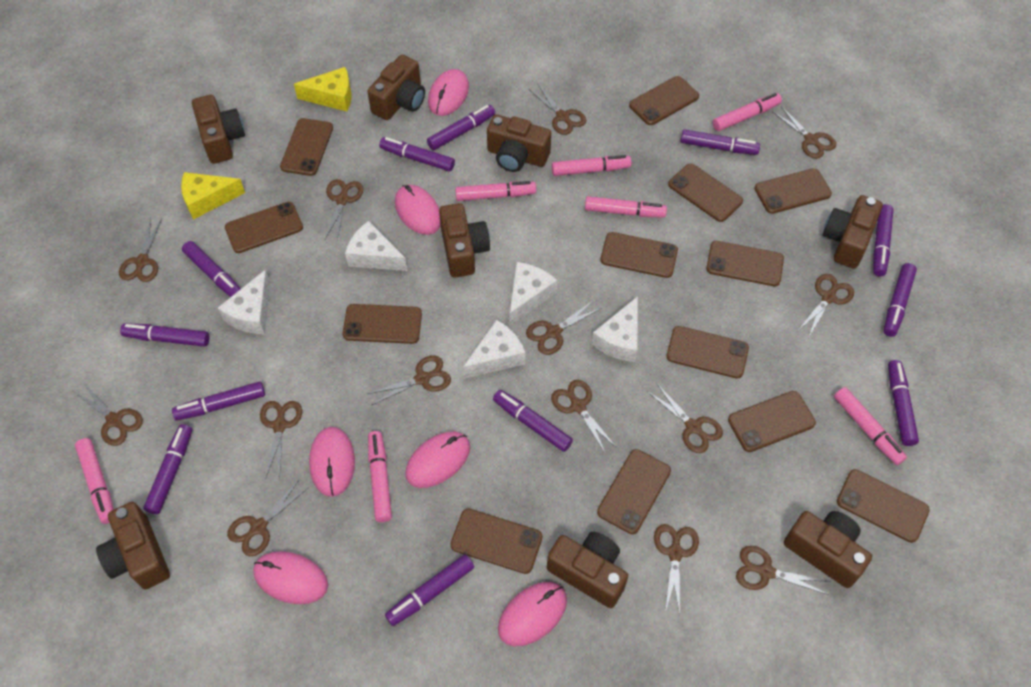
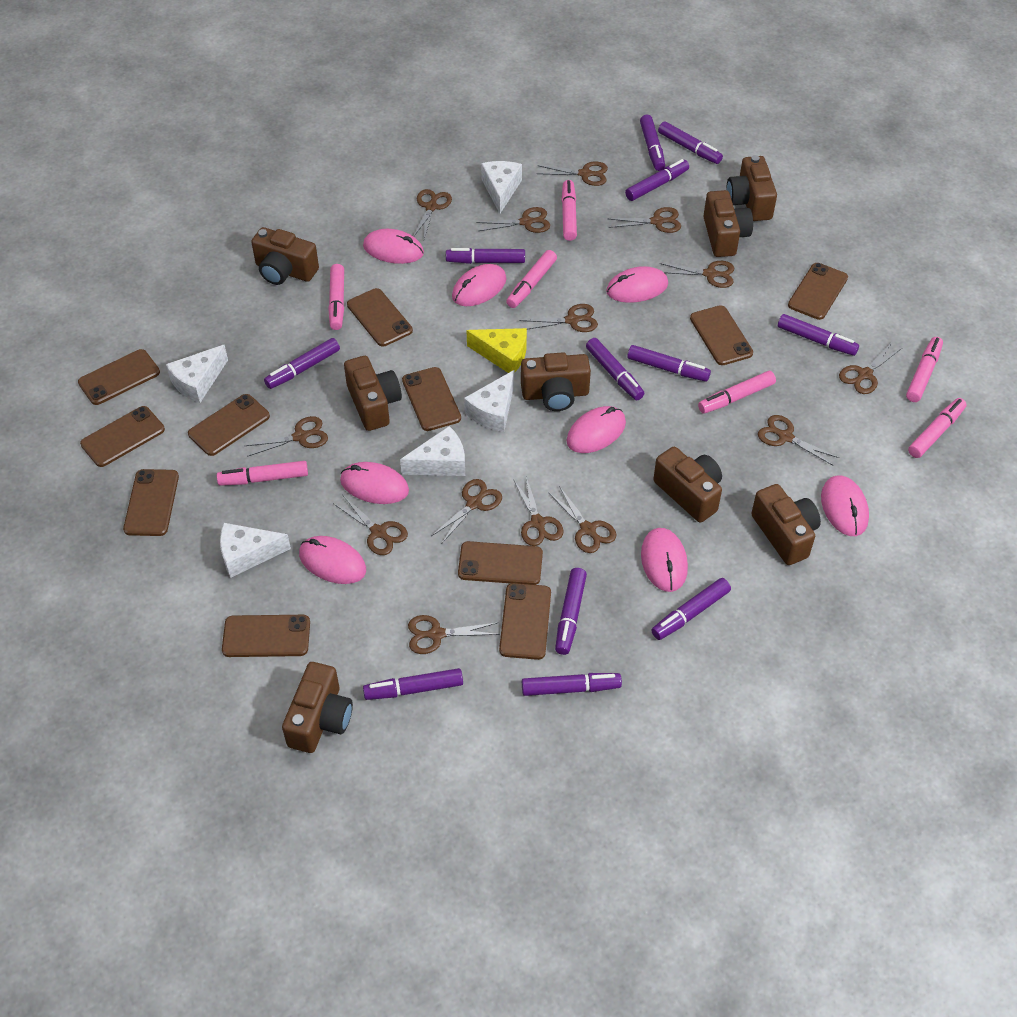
brown phone: 13 -> 11
pink mouse: 6 -> 8
yellow cheese: 2 -> 1

